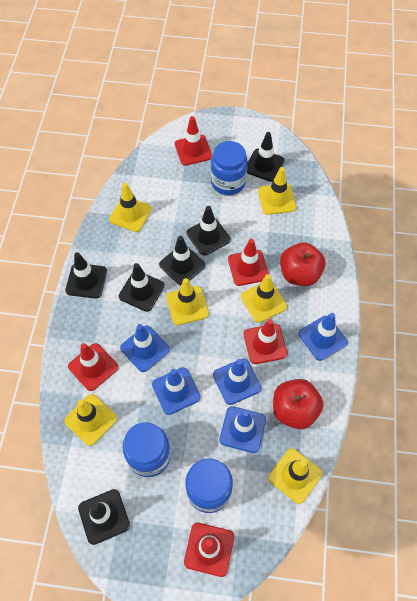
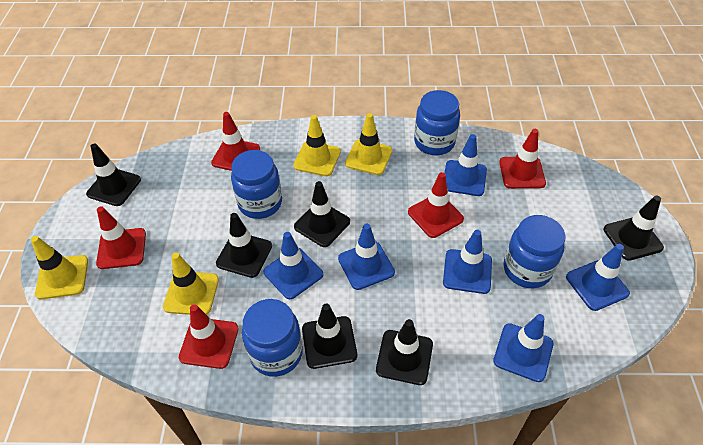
blue jar: 3 -> 4
blue traffic cone: 5 -> 6
red apple: 2 -> 0
yellow traffic cone: 6 -> 4

